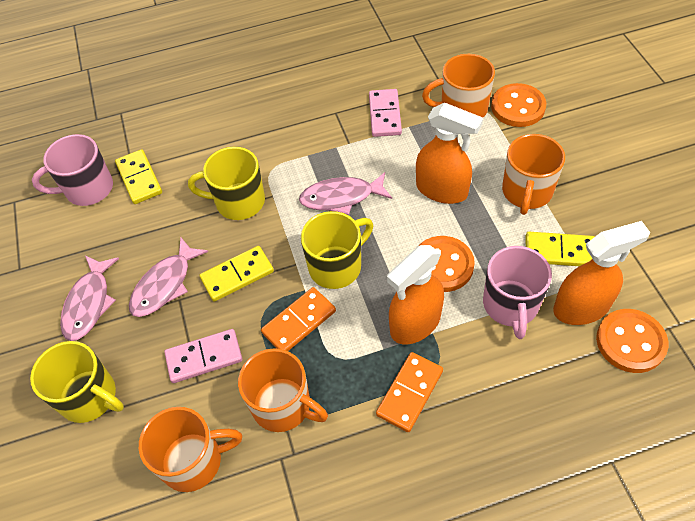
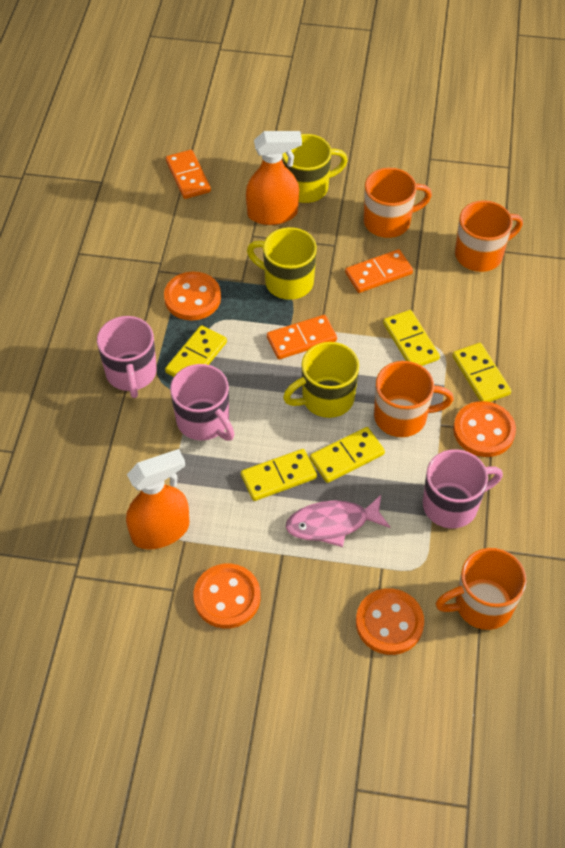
orange button: 3 -> 4
orange domino: 2 -> 3
orange spray bottle: 3 -> 2
pink domino: 2 -> 0
pink fish: 3 -> 1
pink mug: 2 -> 3
yellow domino: 3 -> 5

